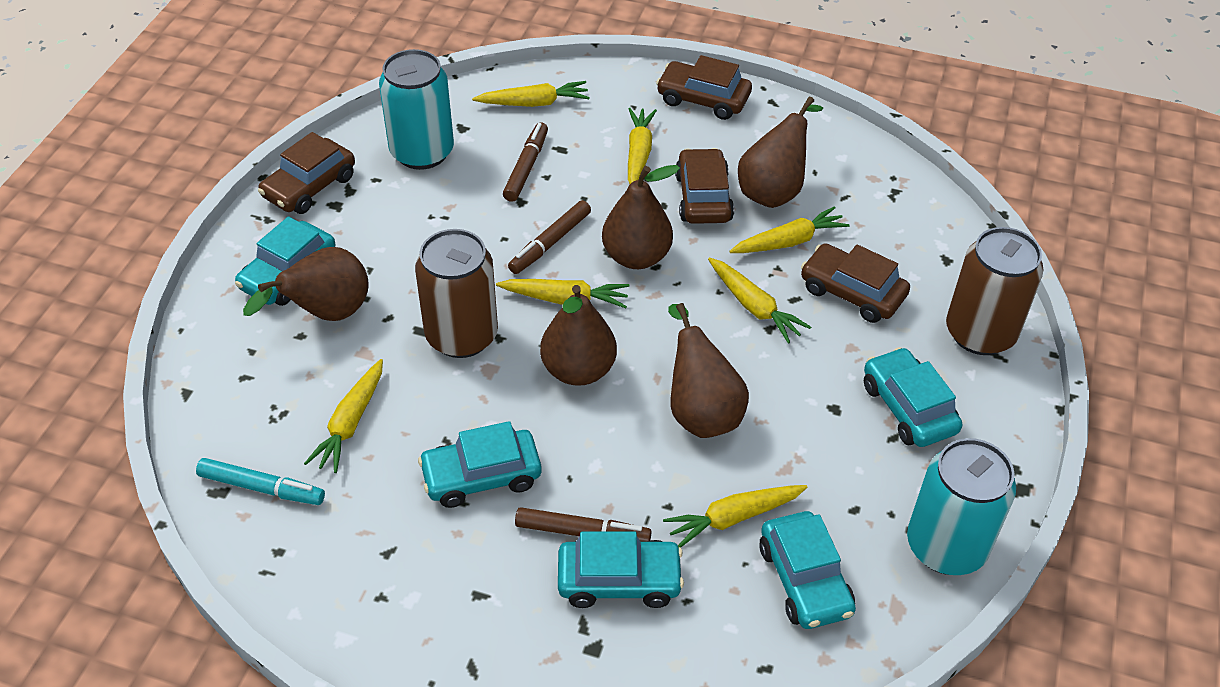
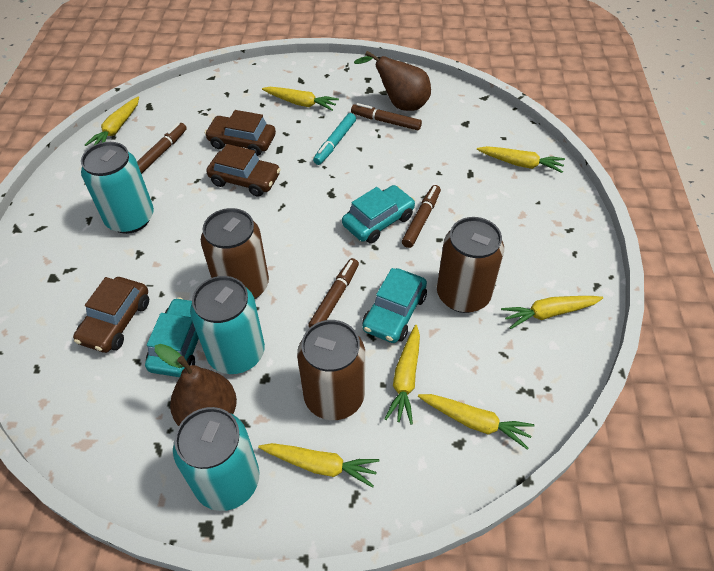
brown can: 2 -> 3
brown car: 4 -> 3
brown marker: 3 -> 4
brown pear: 5 -> 2
turquoise can: 2 -> 3
turquoise car: 5 -> 3

